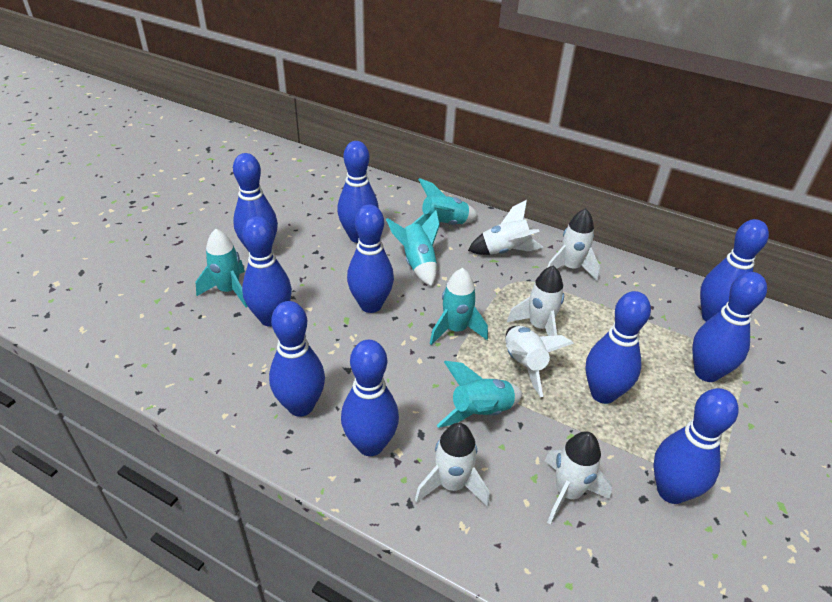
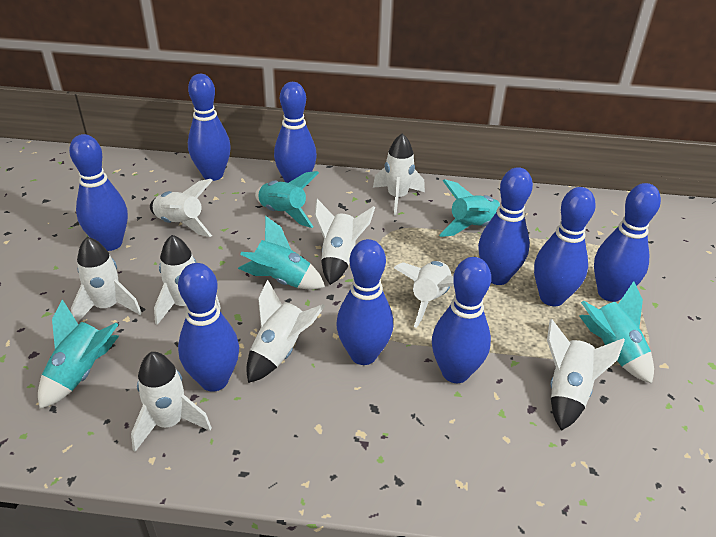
blue bowling pin: 10 -> 9
white rocket: 6 -> 9

